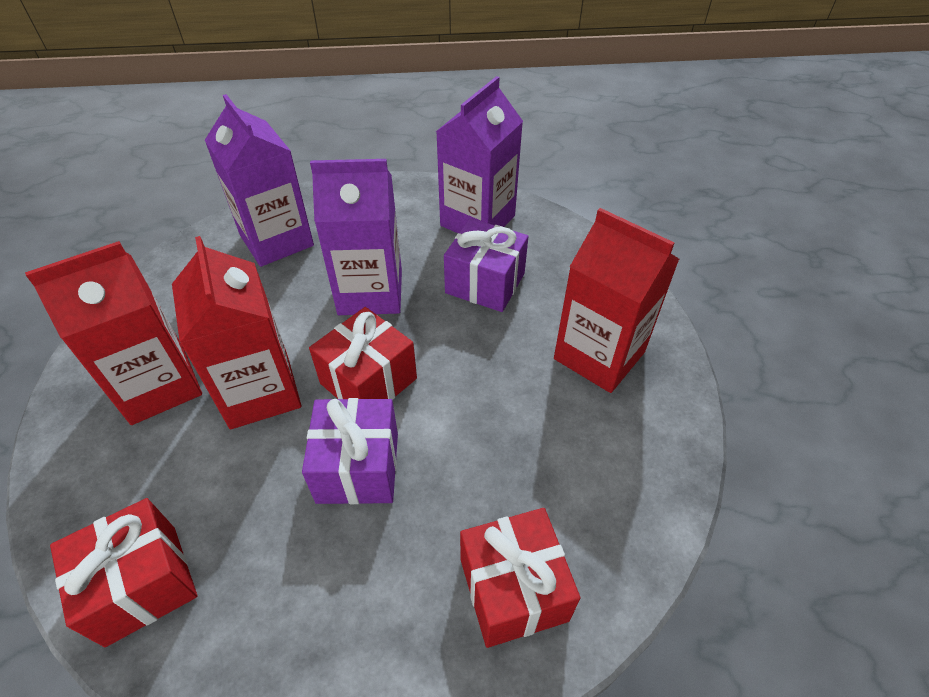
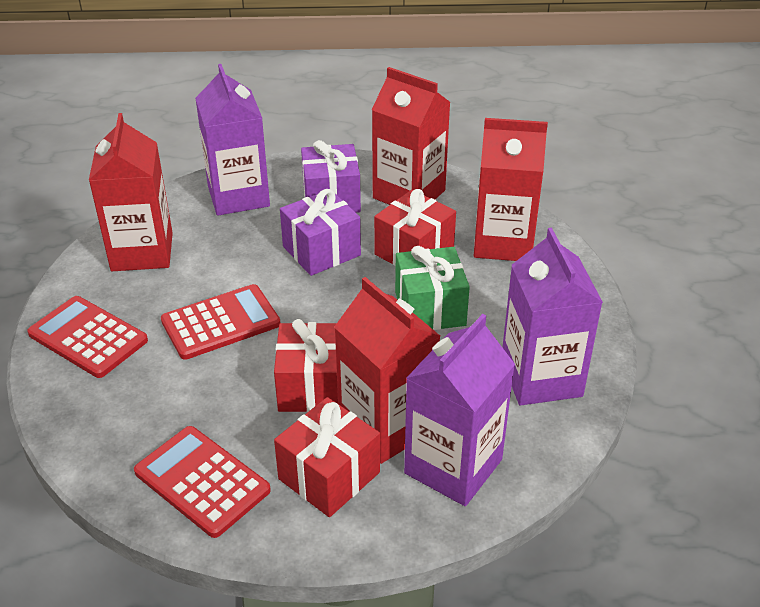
green gift: 0 -> 1
red calculator: 0 -> 3
red carton: 3 -> 4

